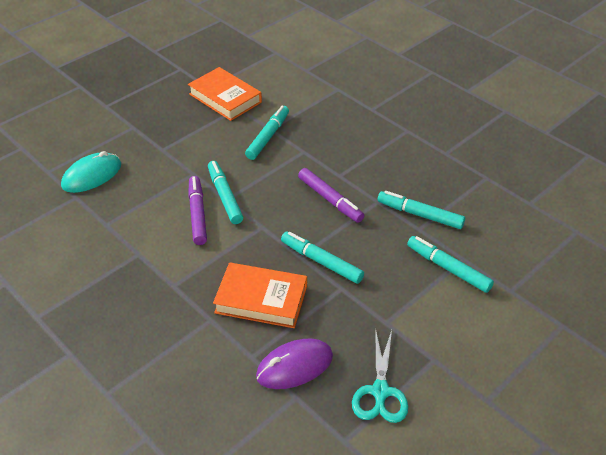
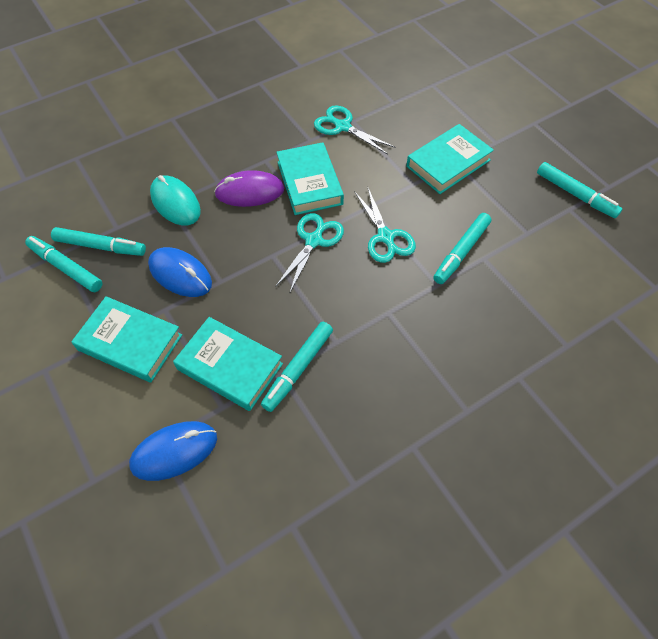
blue mouse: 0 -> 2
orange book: 2 -> 0
purple marker: 2 -> 0
turquoise book: 0 -> 4
turquoise scissors: 1 -> 3

